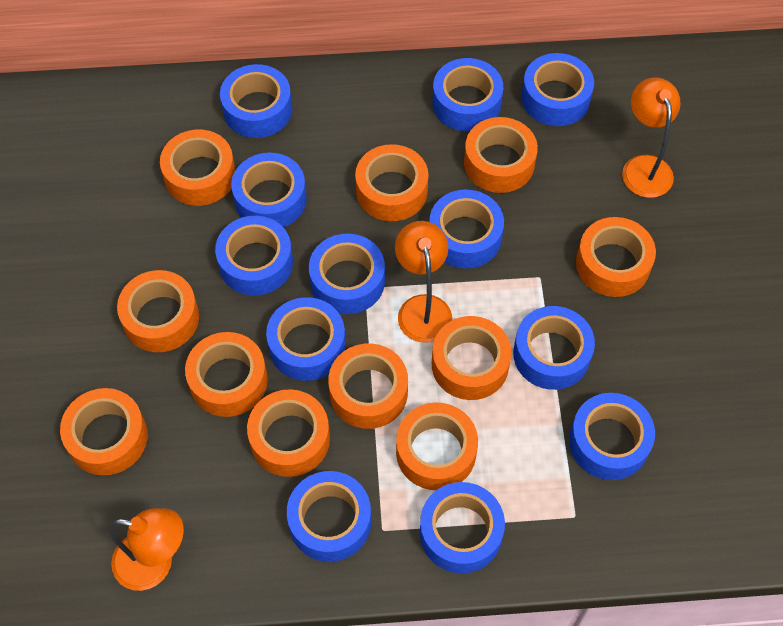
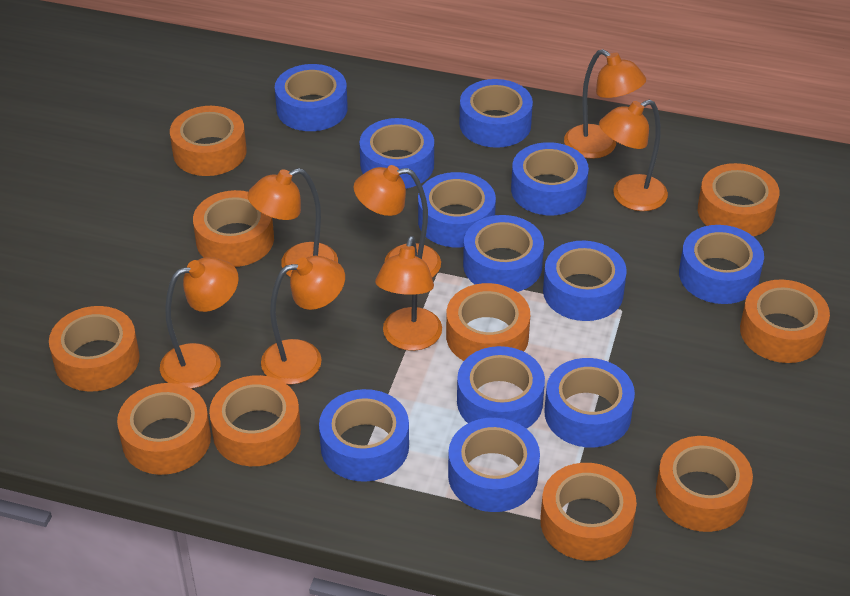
orange lamp: 3 -> 7
orange tape: 11 -> 10

